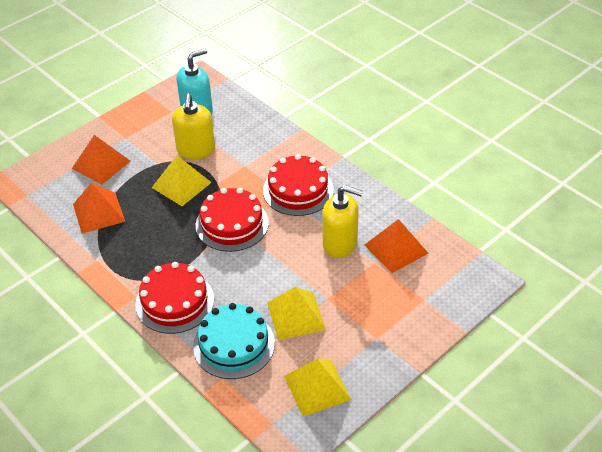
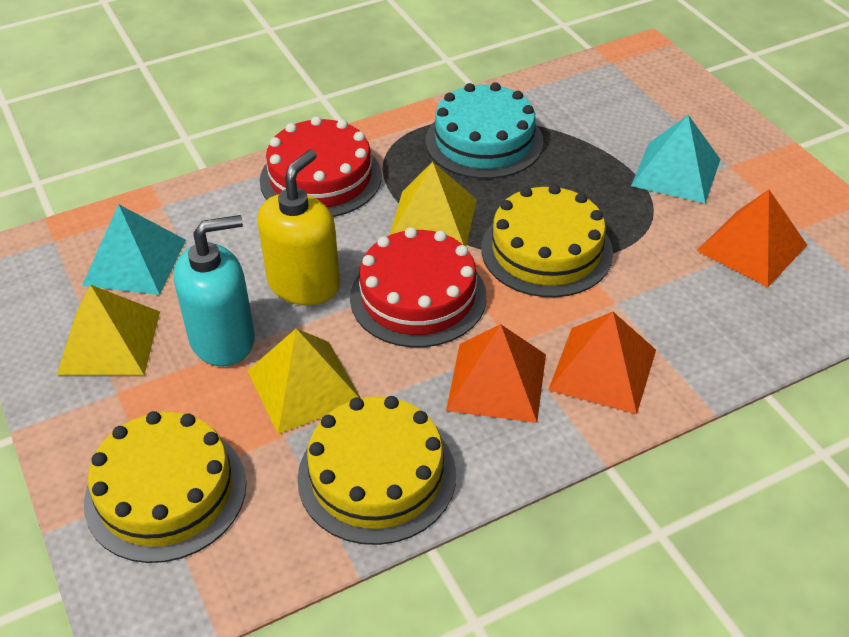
red cake: 3 -> 2
turquoise pyramid: 0 -> 2
yellow cake: 0 -> 3
yellow soap dispenser: 2 -> 1

